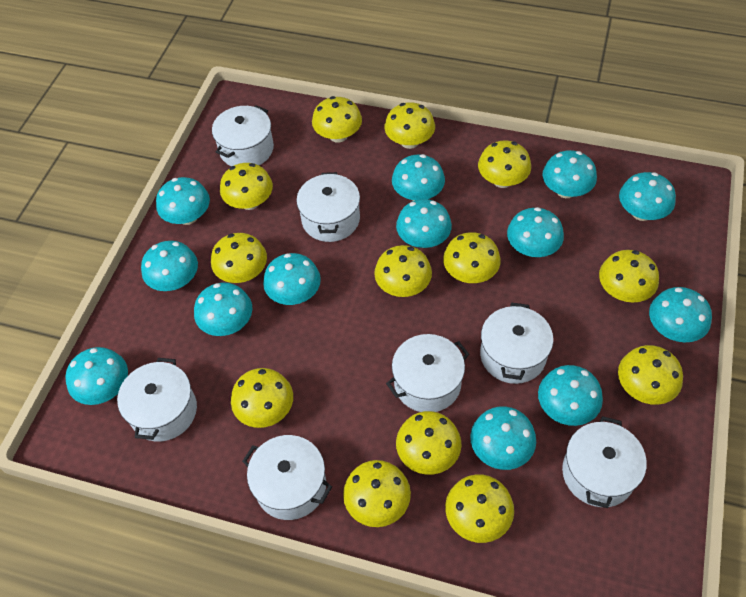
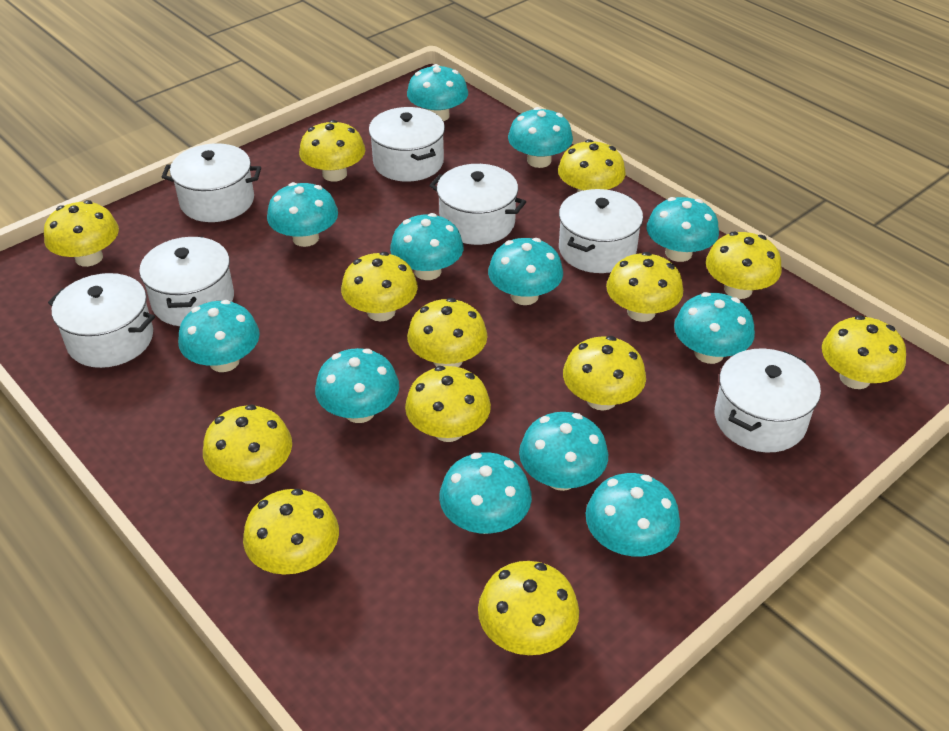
turquoise mushroom: 13 -> 12

